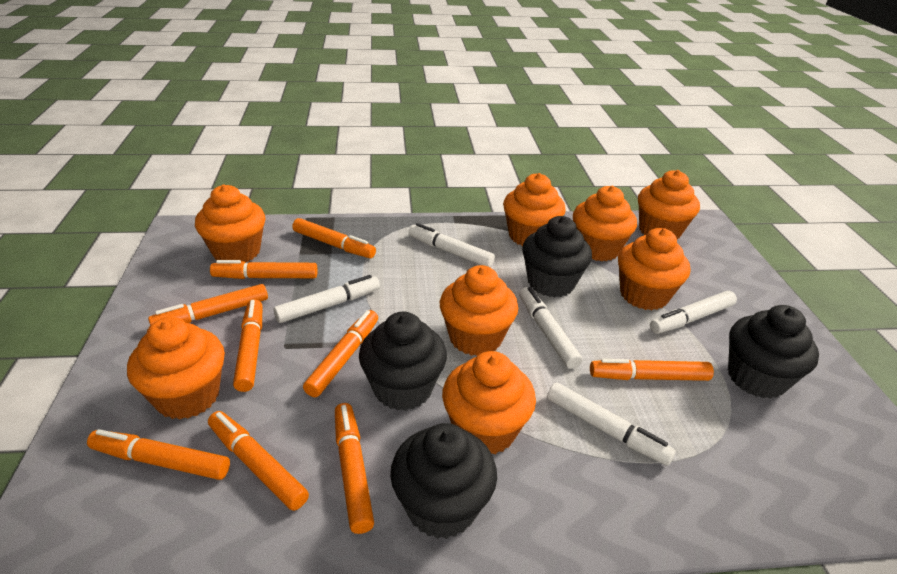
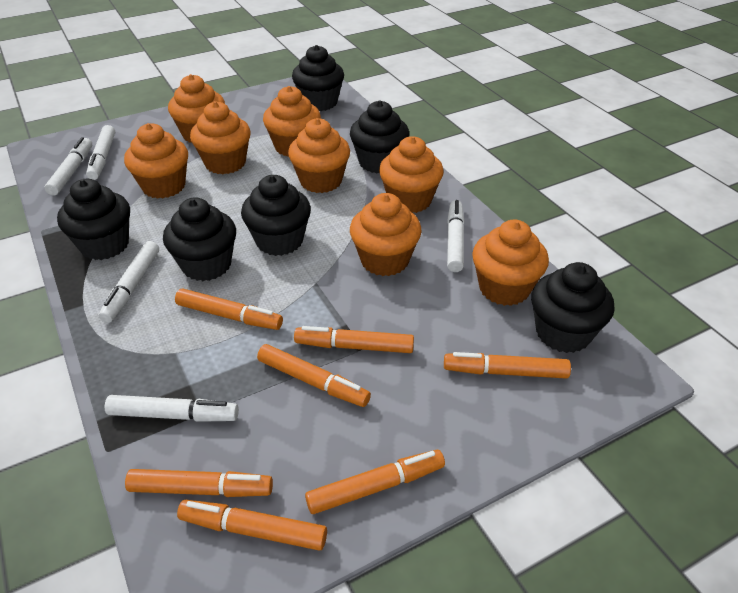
black cupcake: 4 -> 6
orange marker: 9 -> 7

